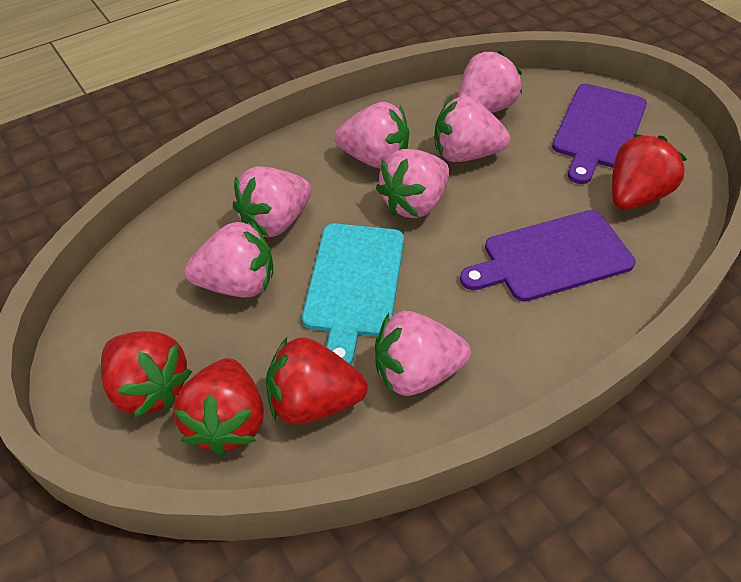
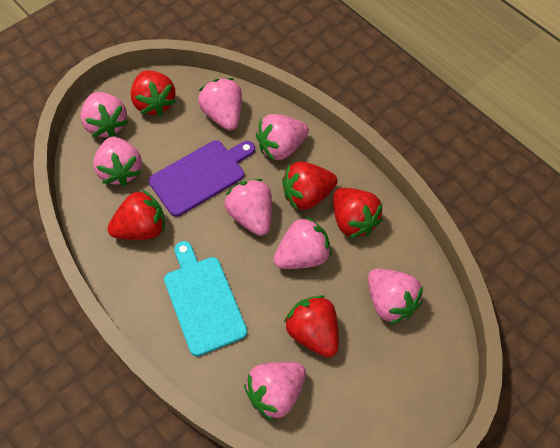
pink strawberry: 7 -> 8
purple cutting board: 2 -> 1
red strawberry: 4 -> 5

